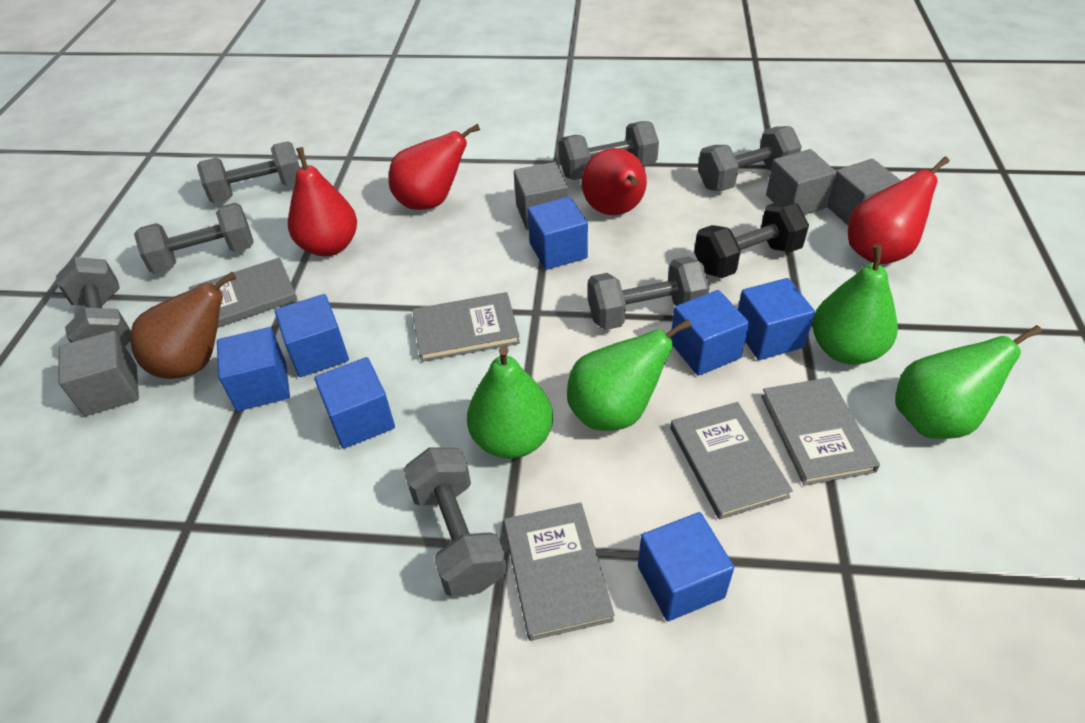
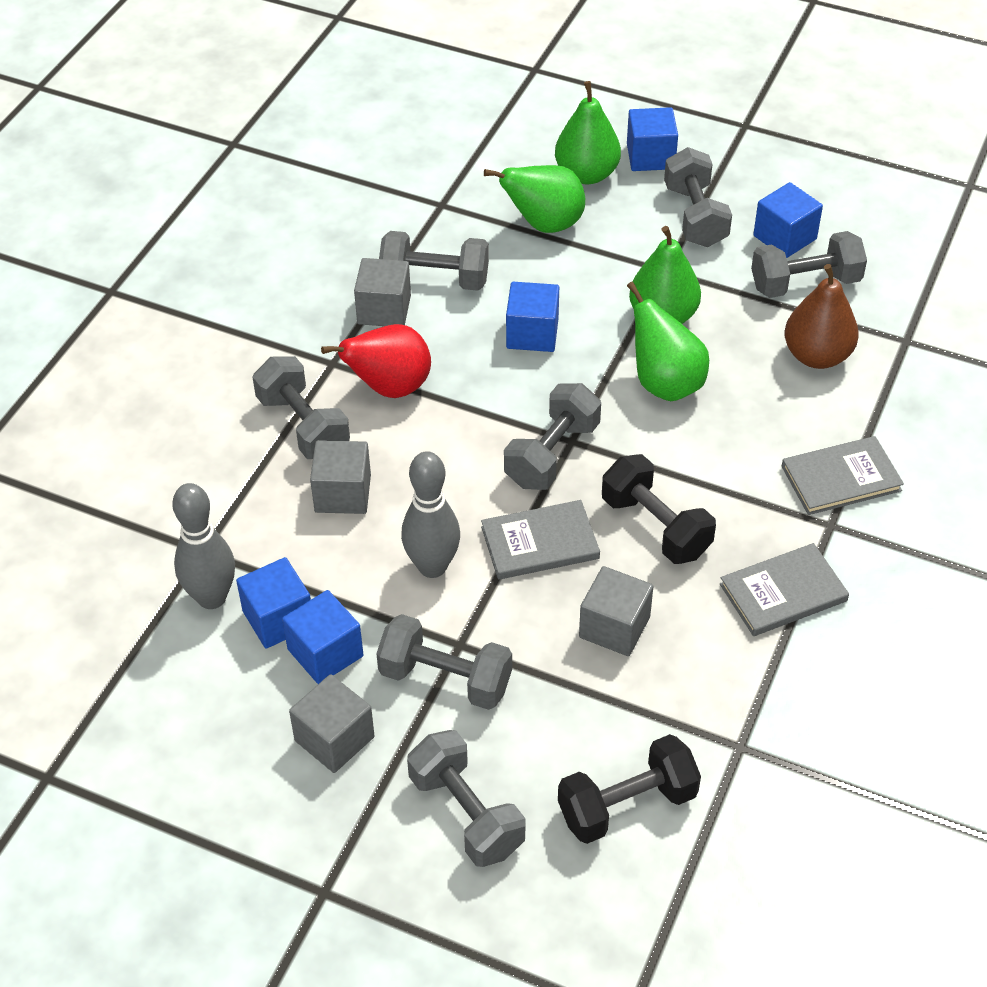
black dumbbell: 1 -> 2
blue cube: 7 -> 5
grey book: 5 -> 3
grey bowling pin: 0 -> 2
red pear: 4 -> 1

